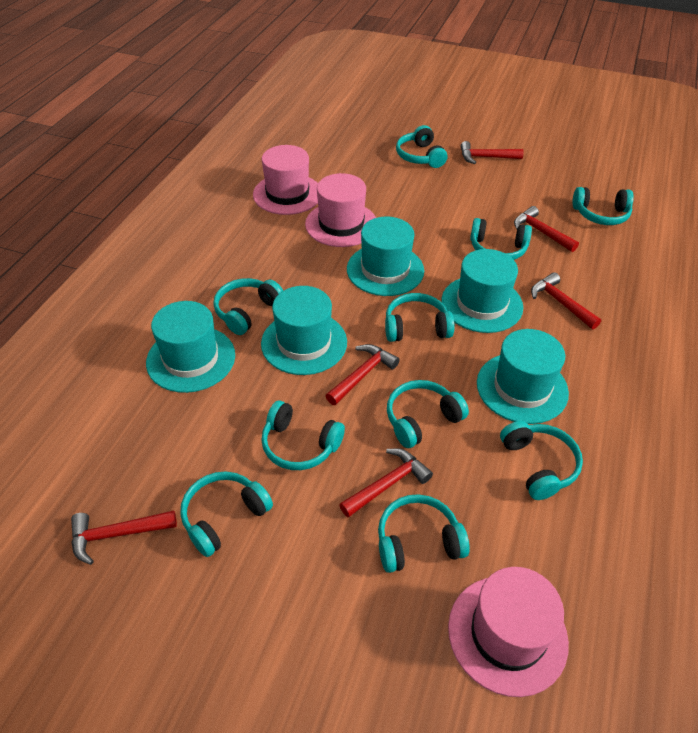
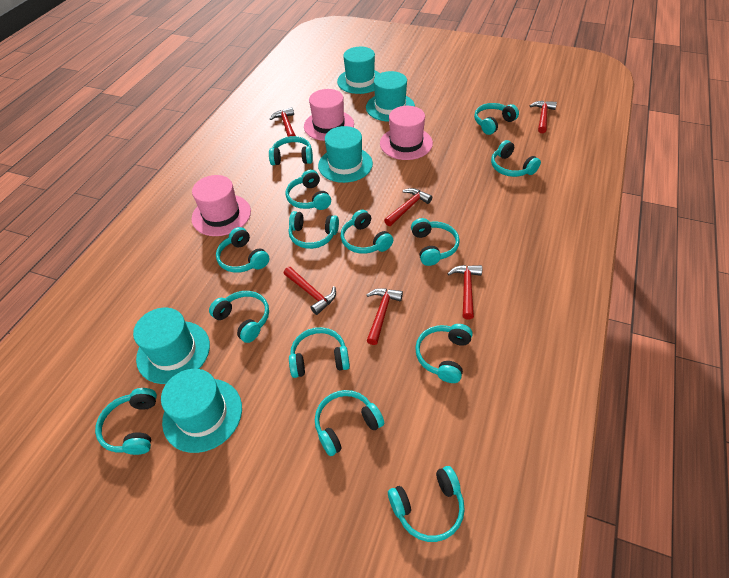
turquoise headphones: 10 -> 14

